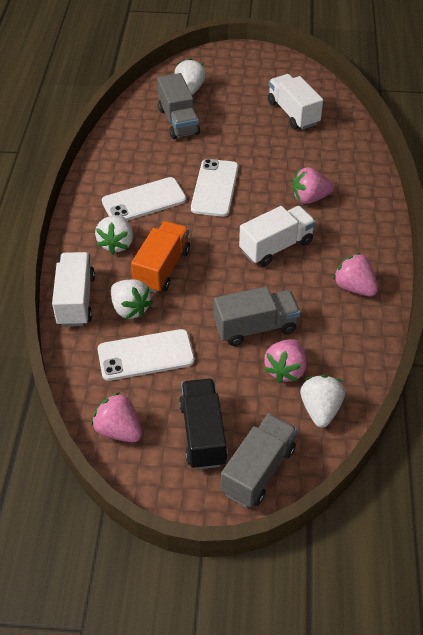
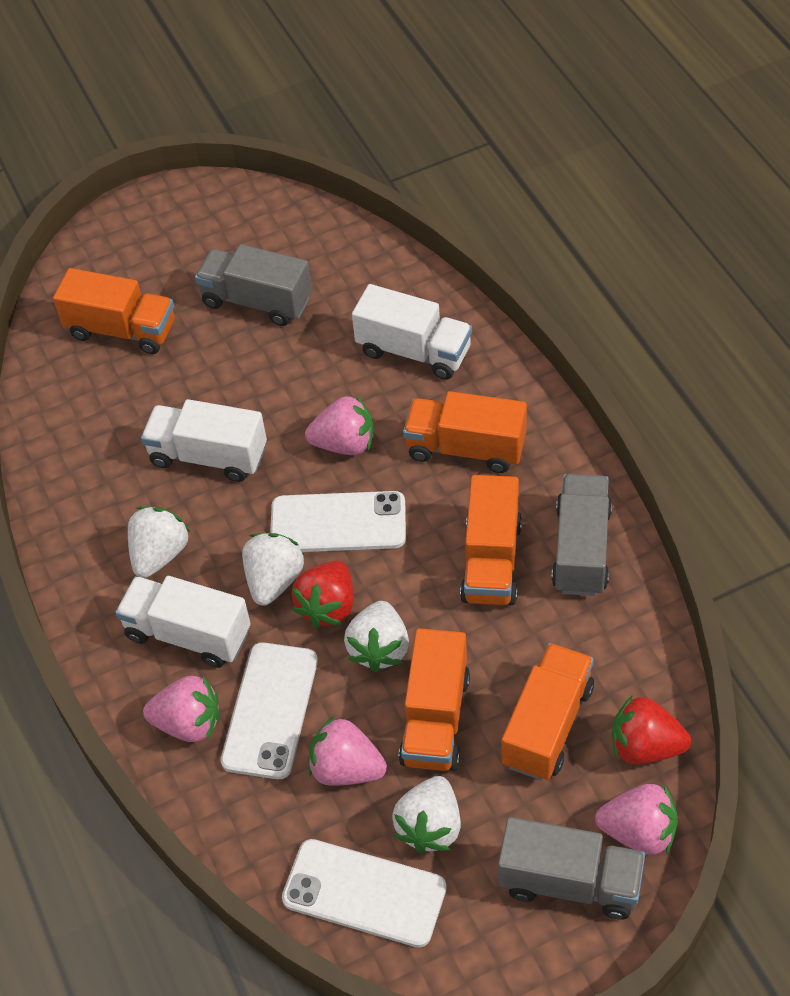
black truck: 1 -> 0
orange truck: 1 -> 5
red strawberry: 0 -> 2

